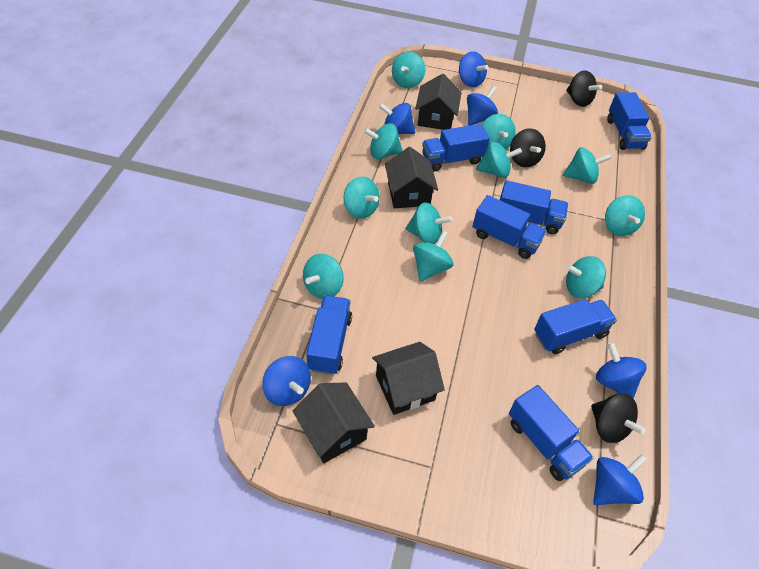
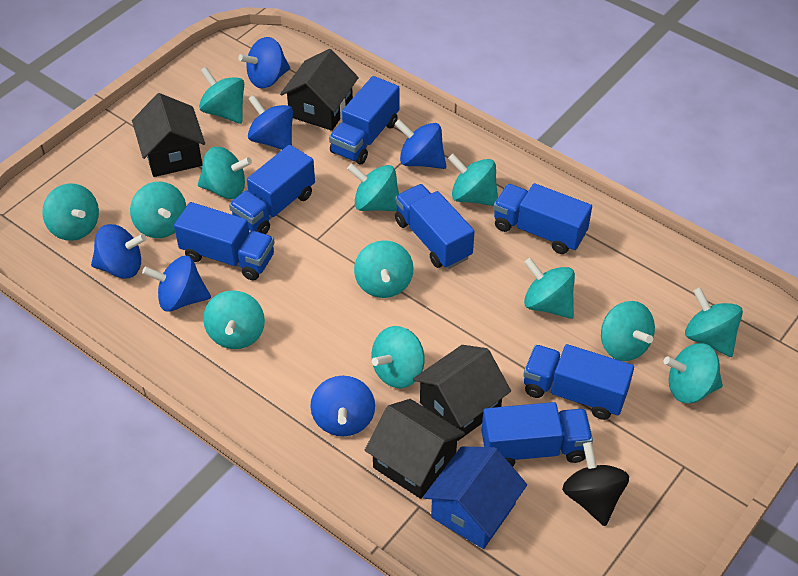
black spinning top: 3 -> 1
blue house: 0 -> 1
turquoise spinning top: 11 -> 13

